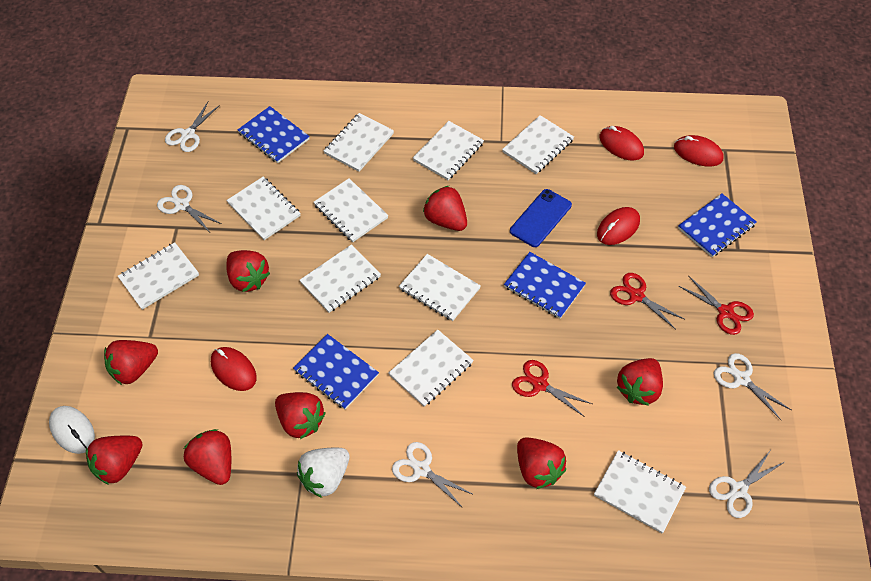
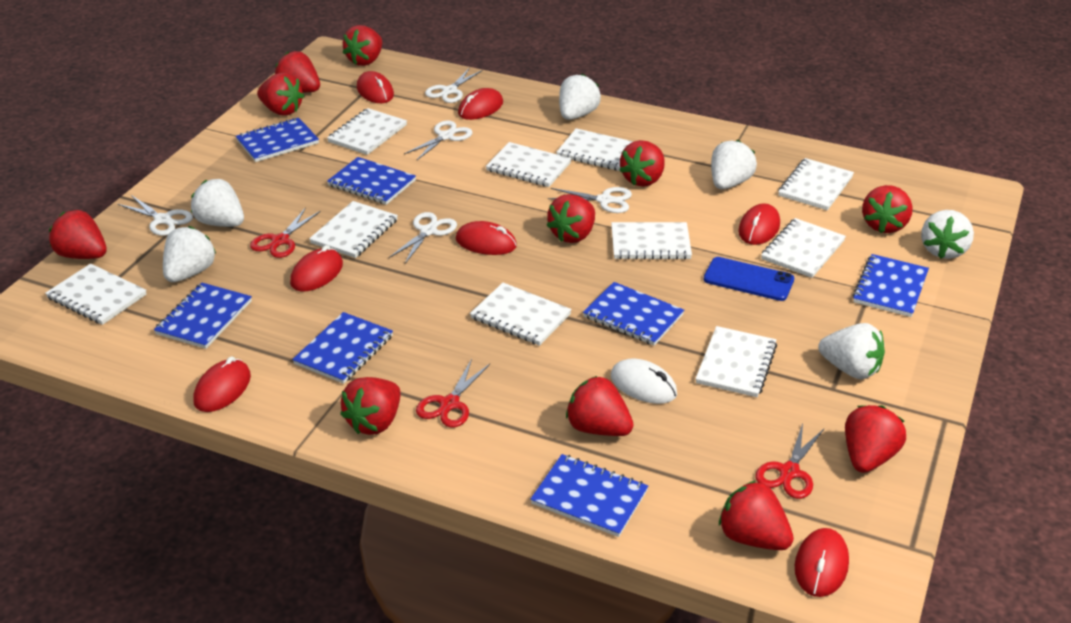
blue notebook: 4 -> 7
red mouse: 4 -> 7
red strawberry: 8 -> 11
white strawberry: 1 -> 6

